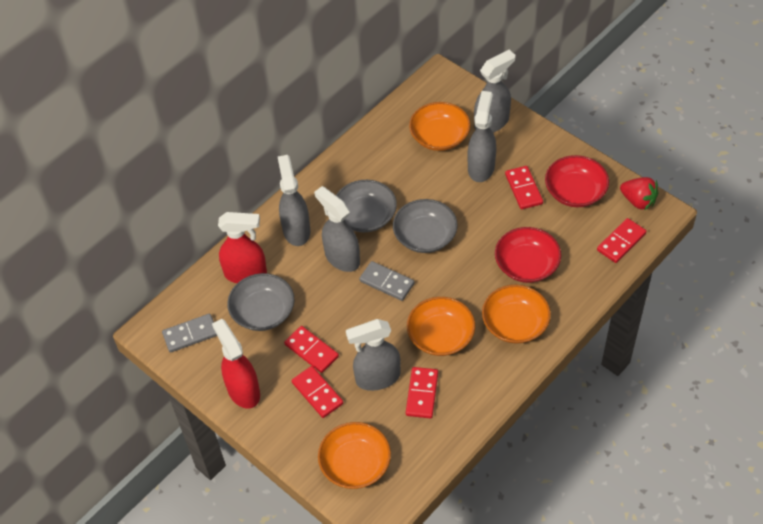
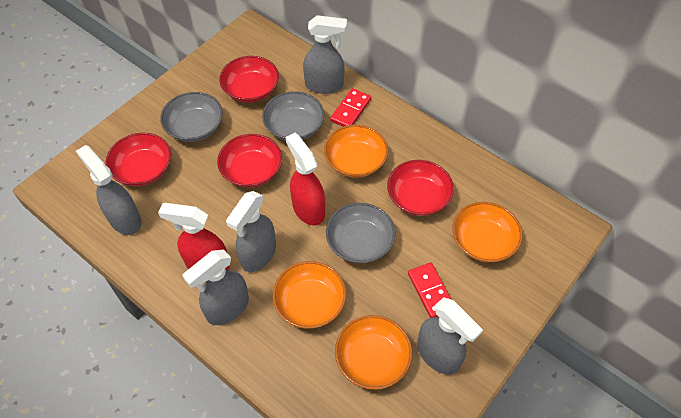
grey domino: 2 -> 0
red bowl: 2 -> 4
red domino: 5 -> 2
red strawberry: 1 -> 0

